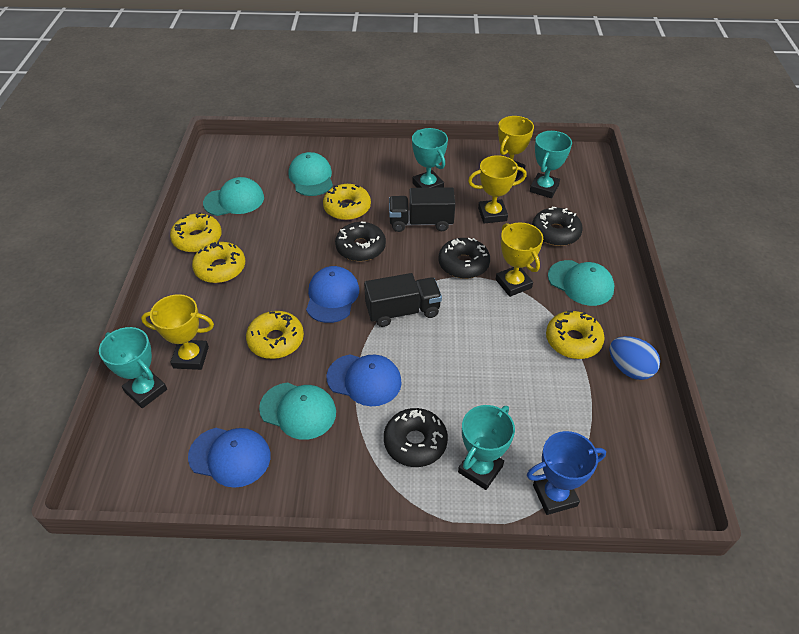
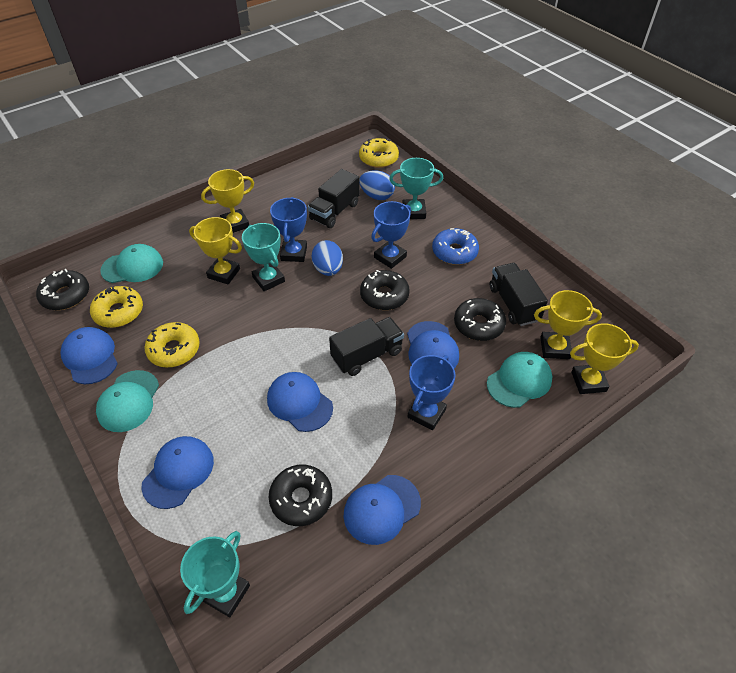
black truck: 2 -> 3
blue cap: 3 -> 5
blue donut: 0 -> 1
blue egg: 1 -> 2
blue trophy: 1 -> 3
turquoise cap: 4 -> 3
turquoise trophy: 4 -> 3
yellow donut: 5 -> 3

